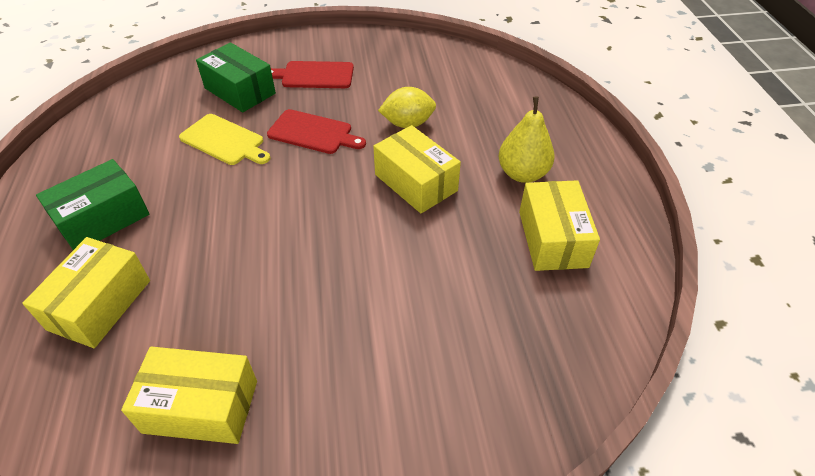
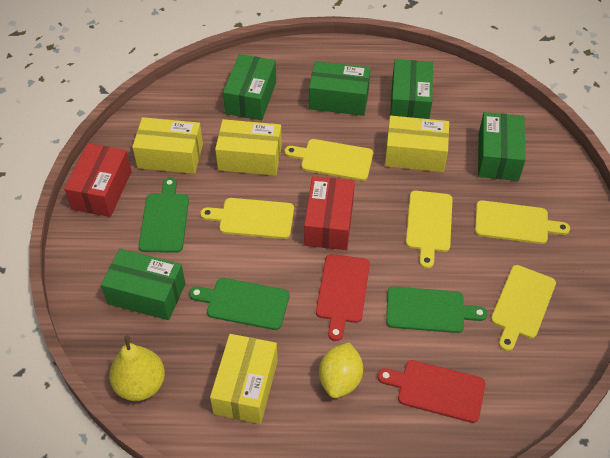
green box: 2 -> 5
green cutting board: 0 -> 3
red box: 0 -> 2
yellow cutting board: 1 -> 5

